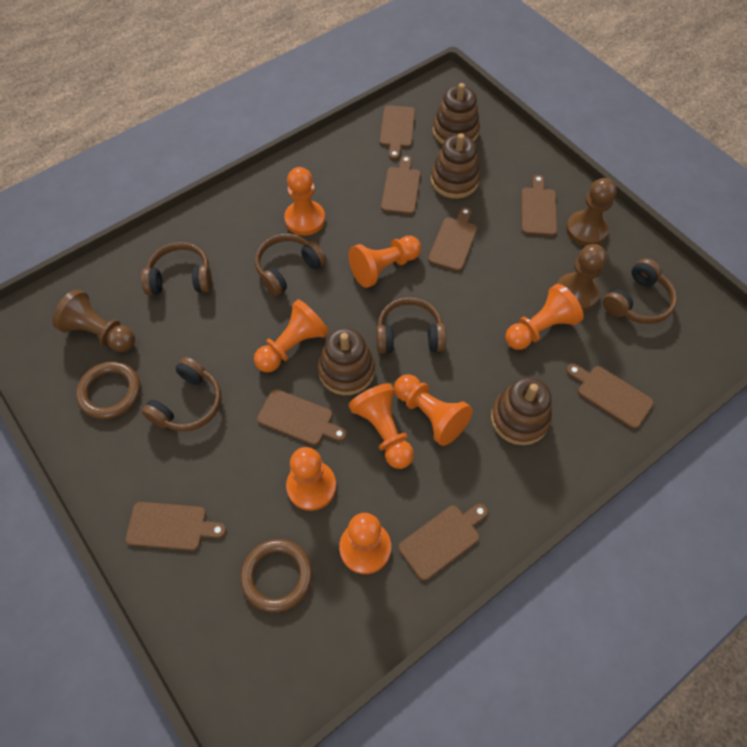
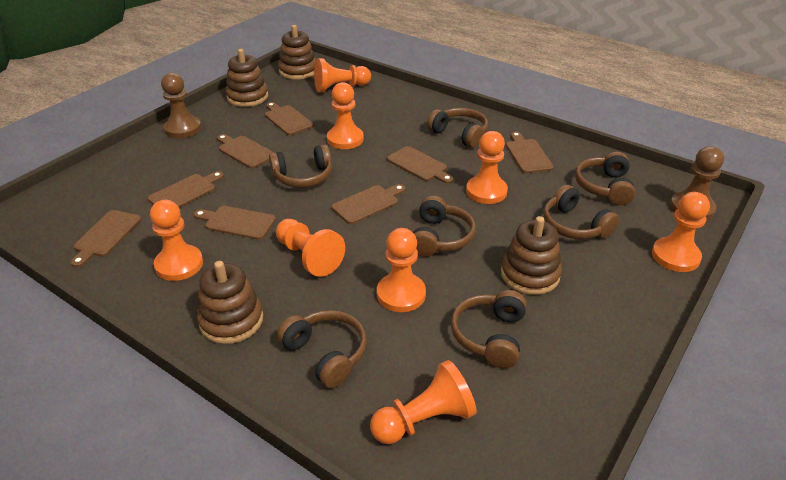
brown headphones: 5 -> 7
brown pawn: 3 -> 2
brown ring: 2 -> 0

